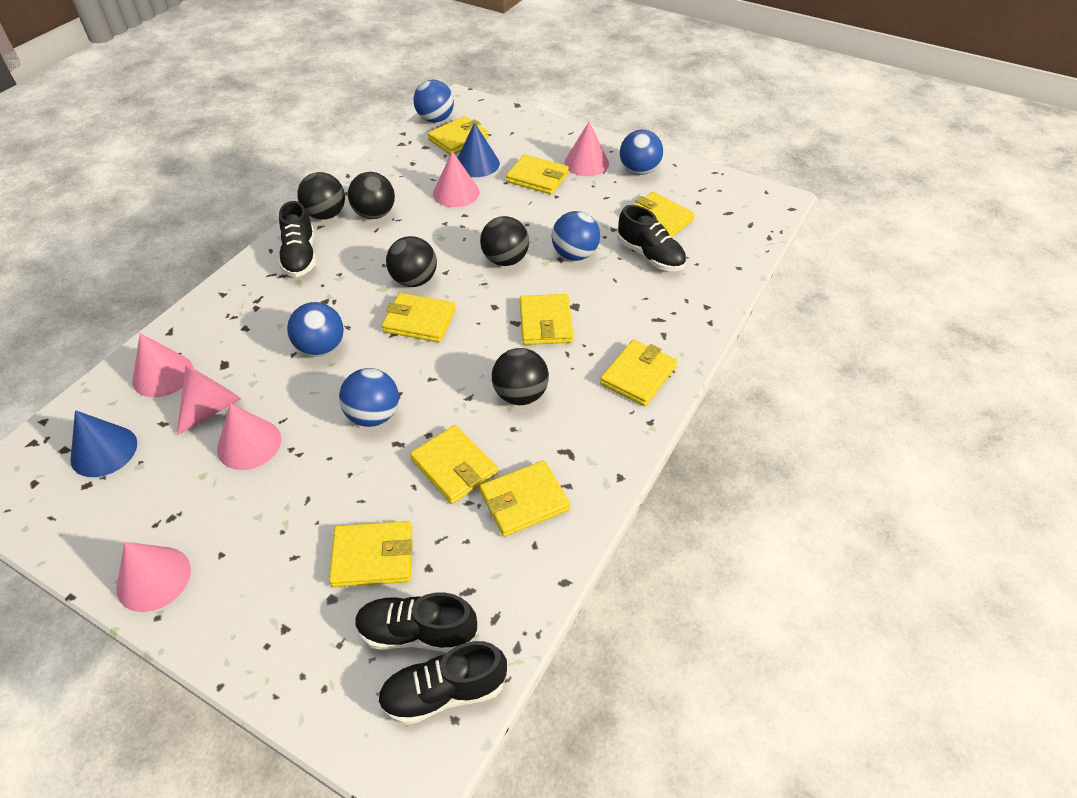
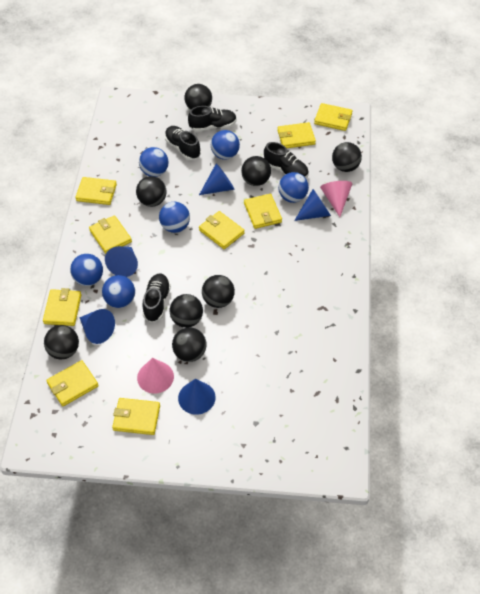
black ball: 5 -> 8
blue ball: 5 -> 6
blue cone: 2 -> 5
pink cone: 6 -> 2

